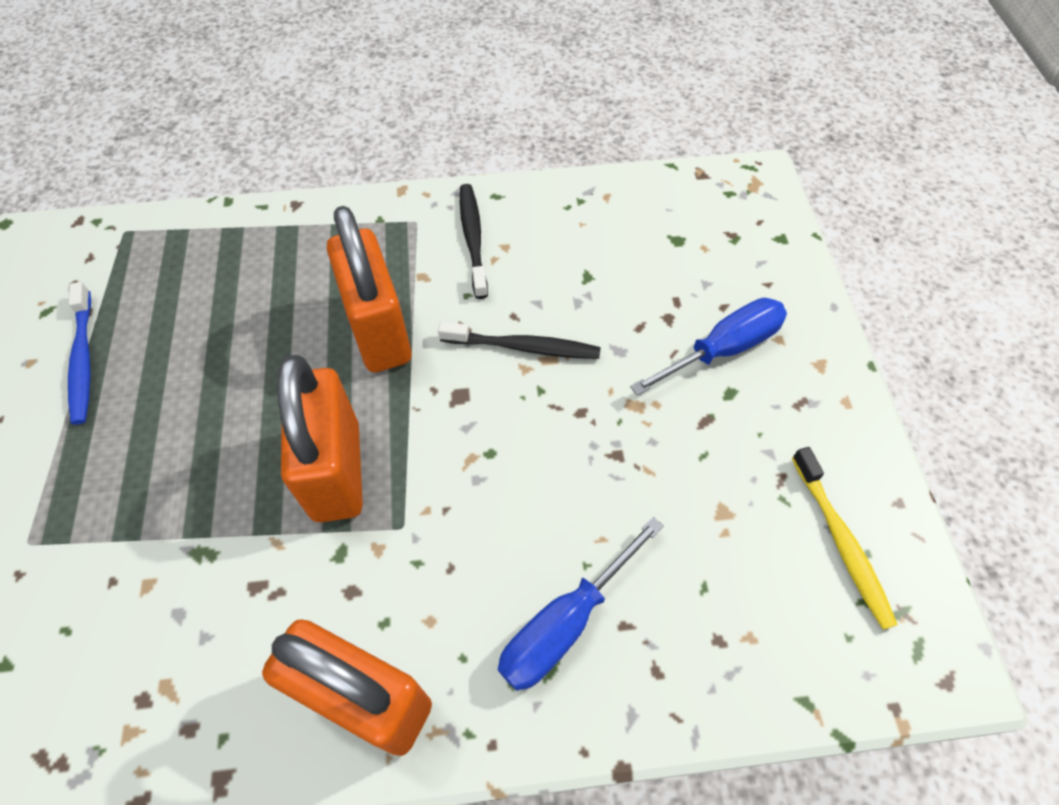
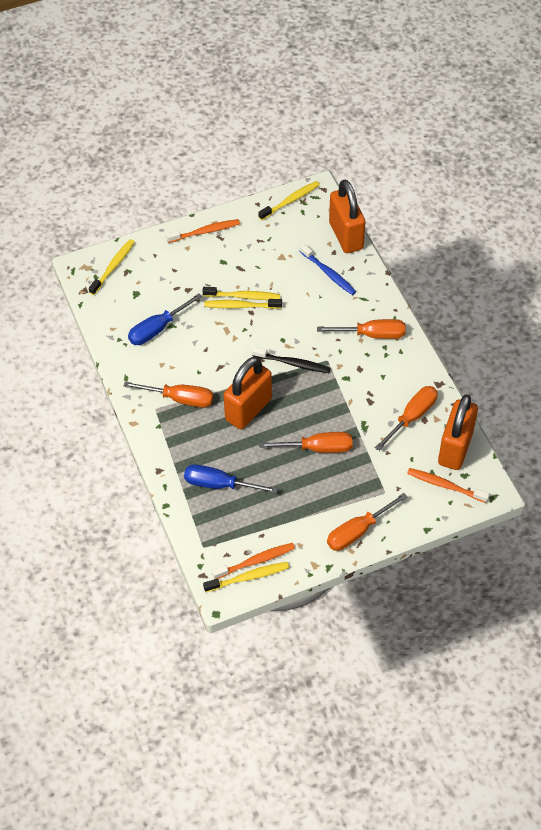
black toothbrush: 2 -> 1
orange screwdriver: 0 -> 5
orange toothbrush: 0 -> 3
yellow toothbrush: 1 -> 5

